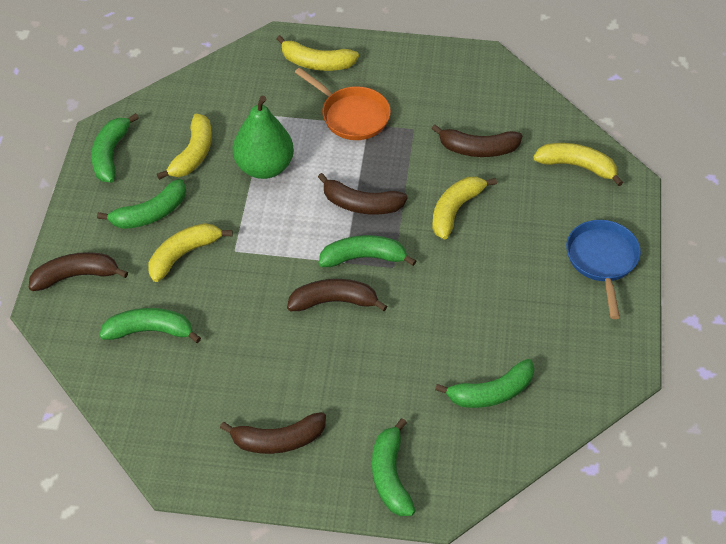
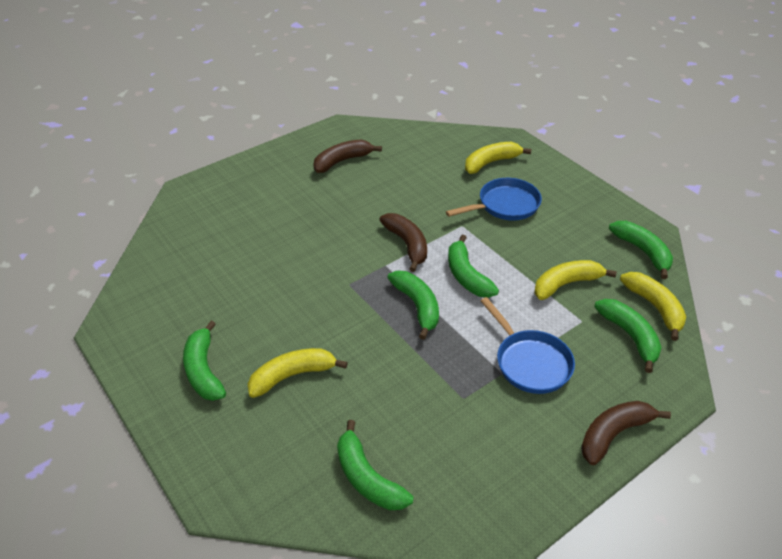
blue pan: 1 -> 2
brown banana: 5 -> 3
green pear: 1 -> 0
orange pan: 1 -> 0
yellow banana: 5 -> 4

